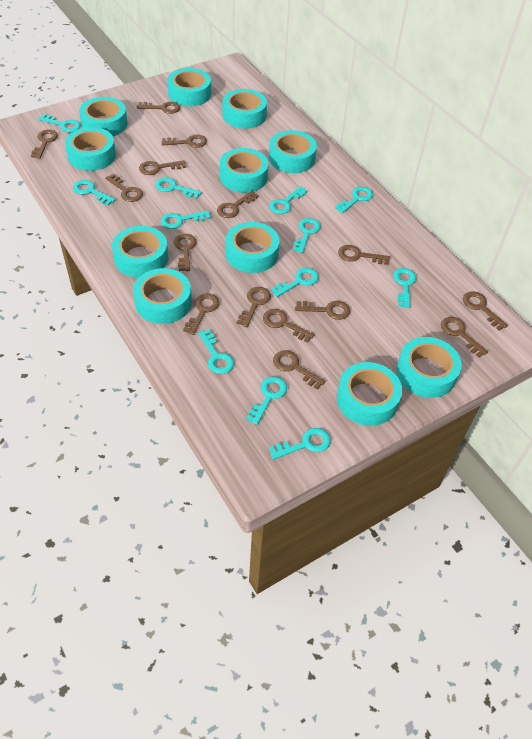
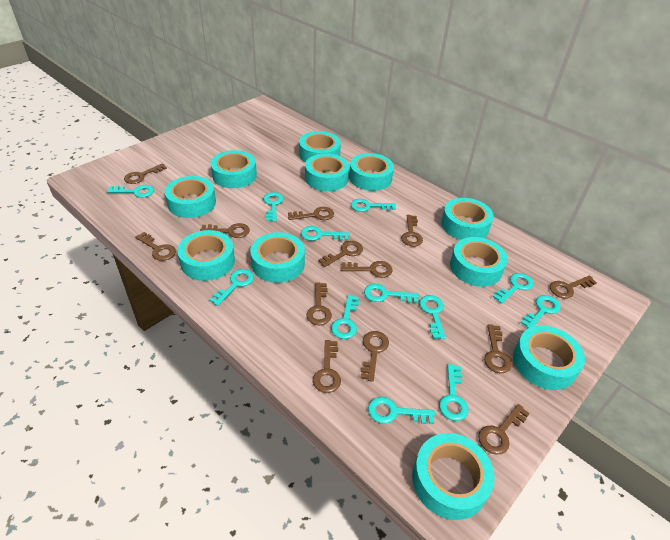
brown key: 15 -> 13

